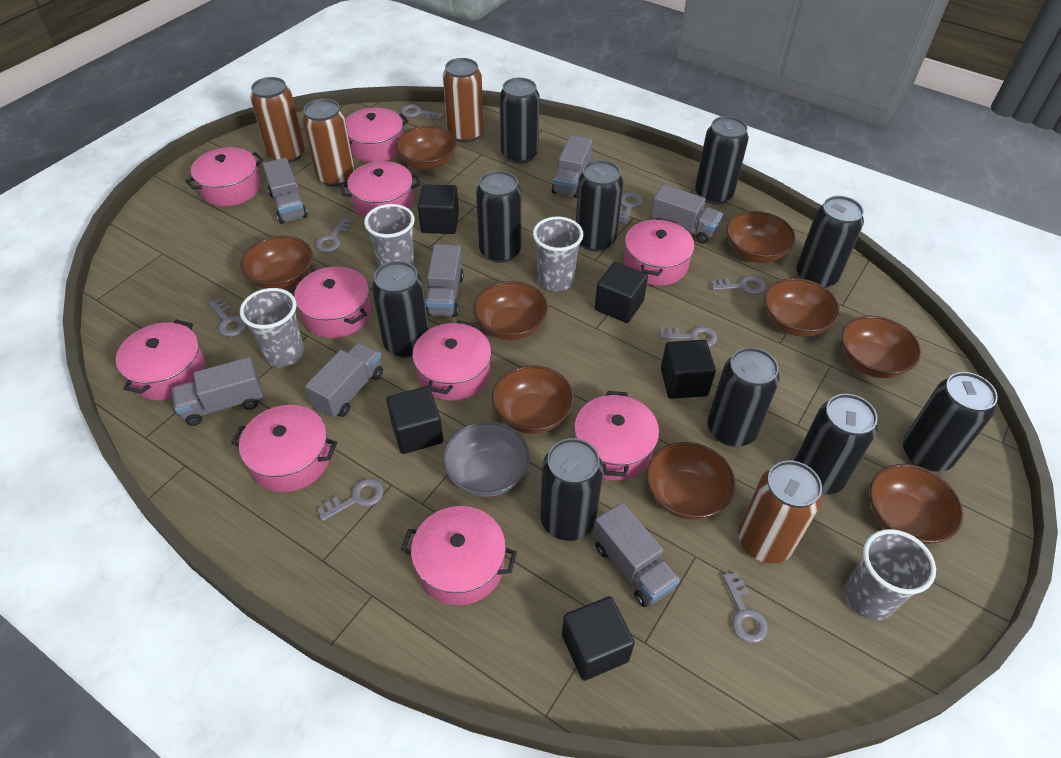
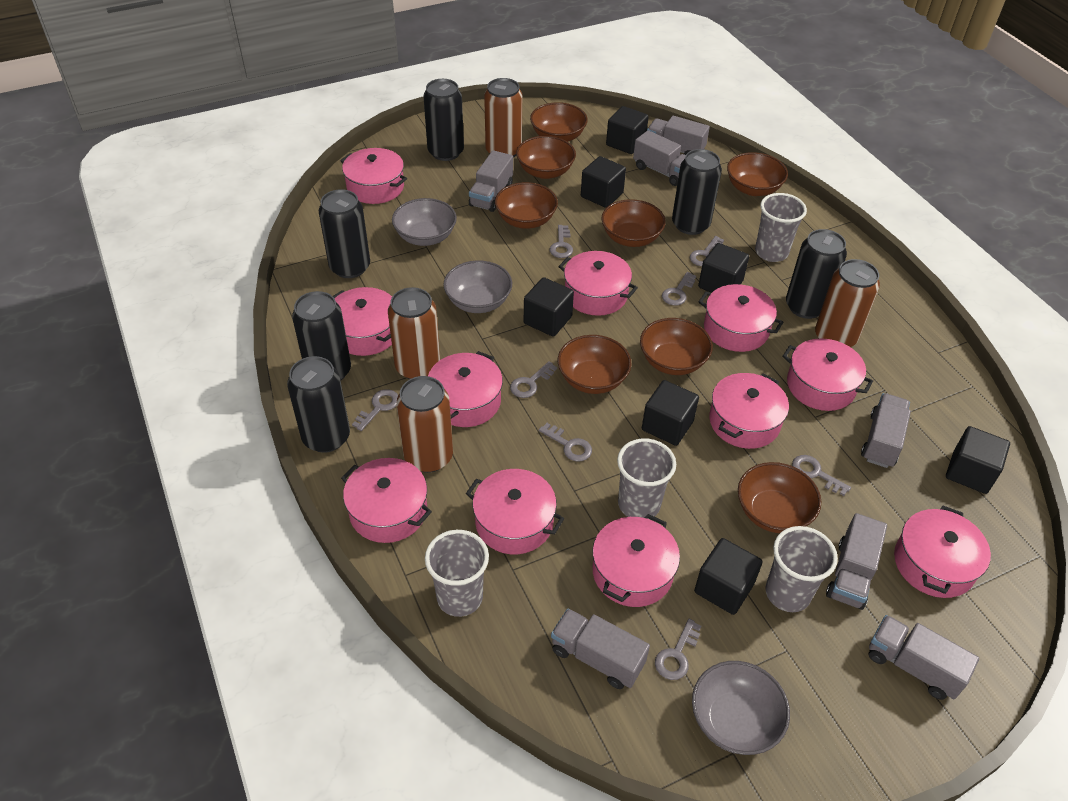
black can: 10 -> 6
black cube: 5 -> 7
brown bowl: 9 -> 8
grey bowl: 1 -> 3
pink pot: 10 -> 11

